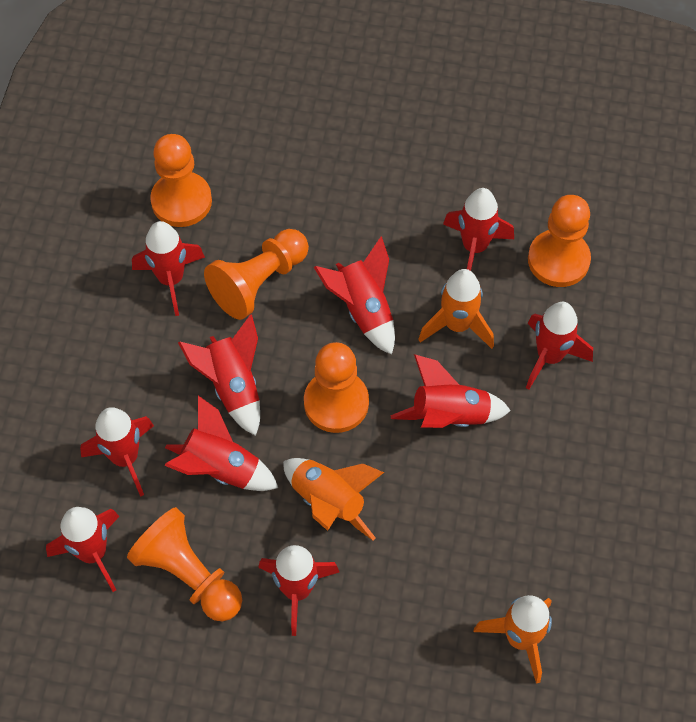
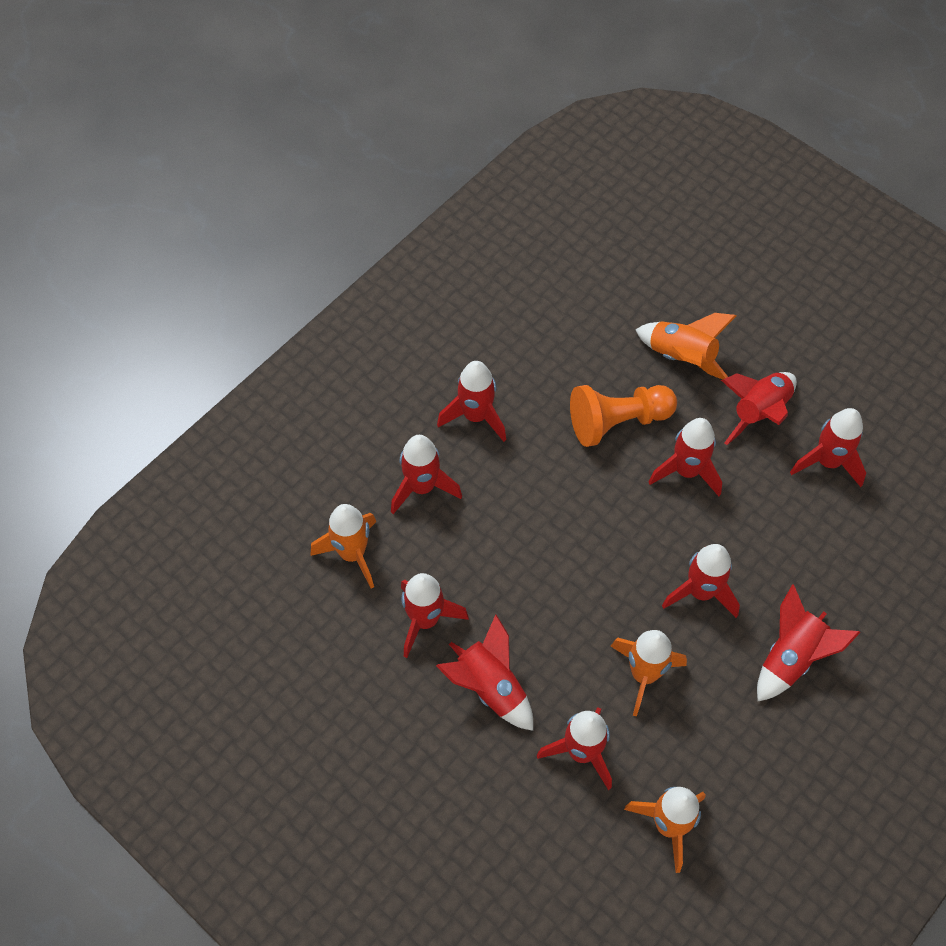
orange pawn: 5 -> 1
orange rocket: 3 -> 4

